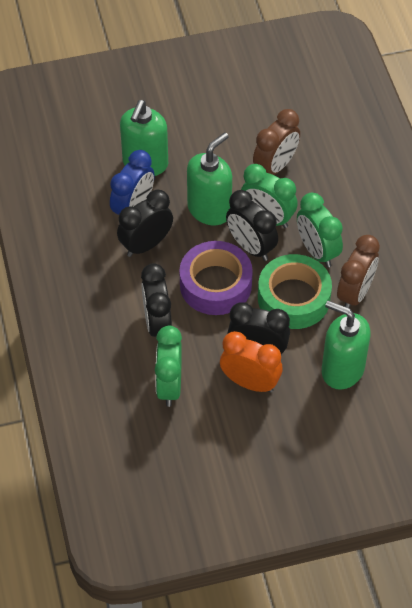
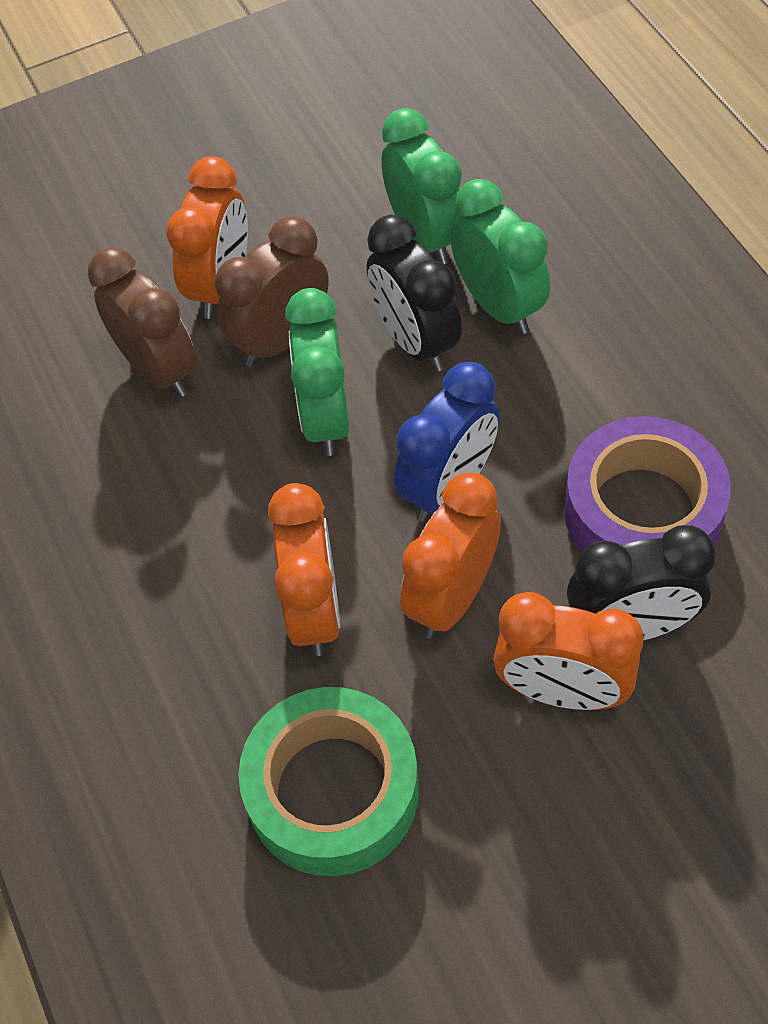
black clock: 4 -> 2
green soap dispenser: 3 -> 0
orange clock: 1 -> 4

